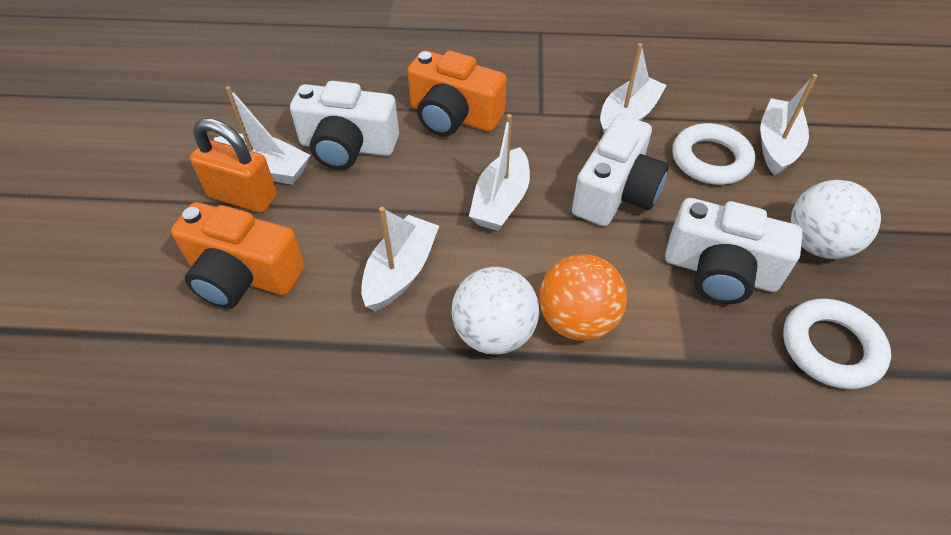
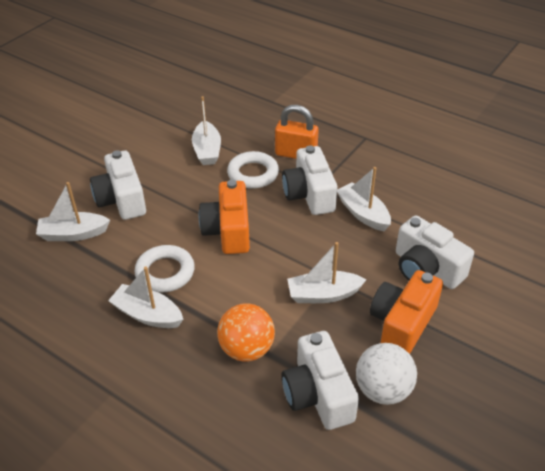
white ball: 2 -> 1
white camera: 3 -> 4

